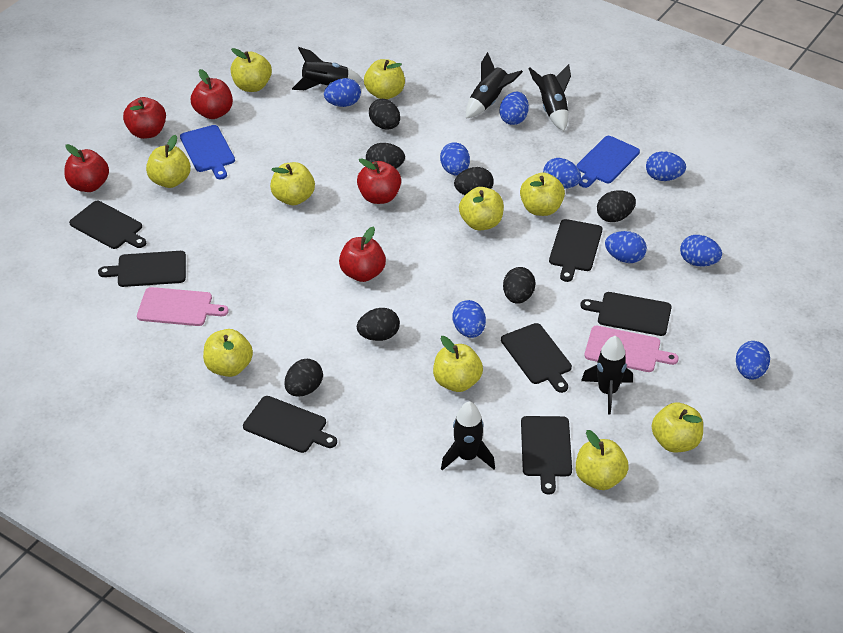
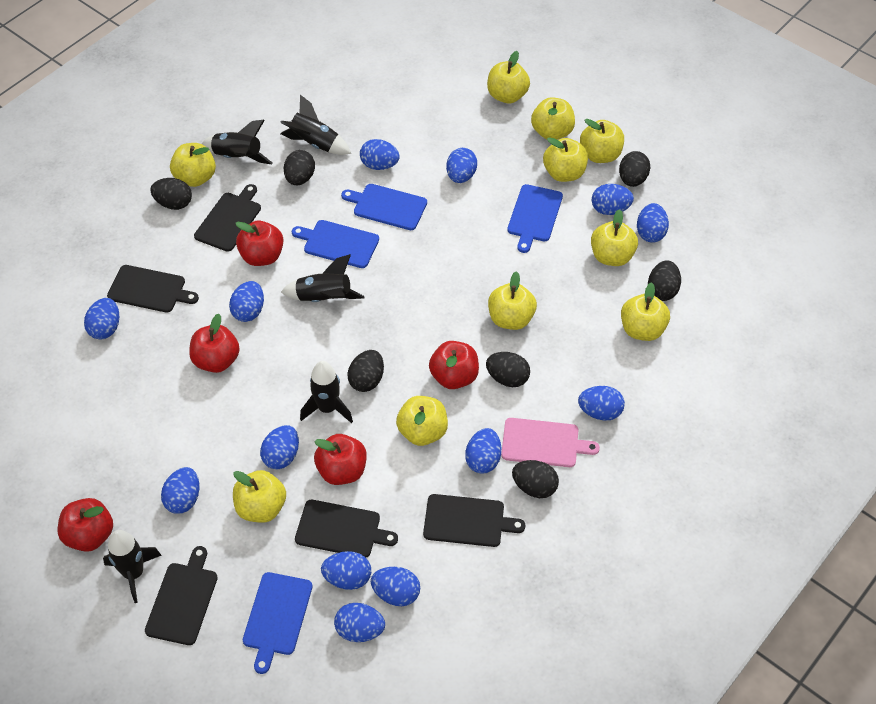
black cutting board: 7 -> 5
blue cutting board: 2 -> 4
blue egg: 9 -> 13
pink cutting board: 2 -> 1

